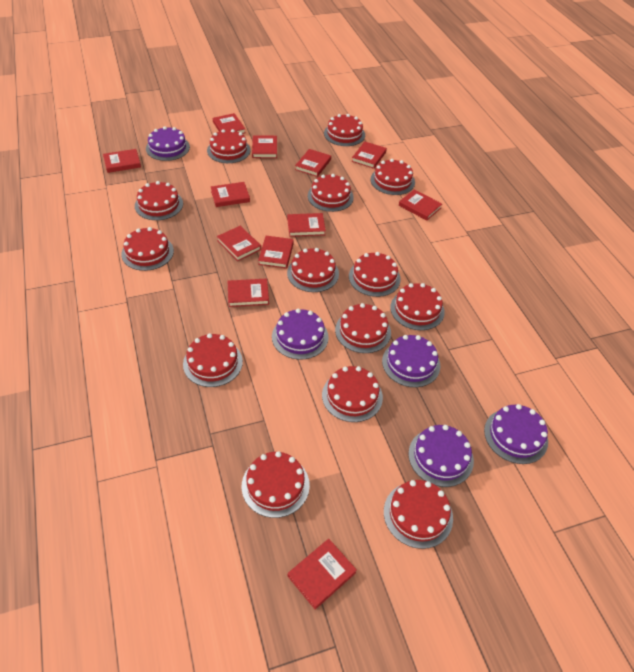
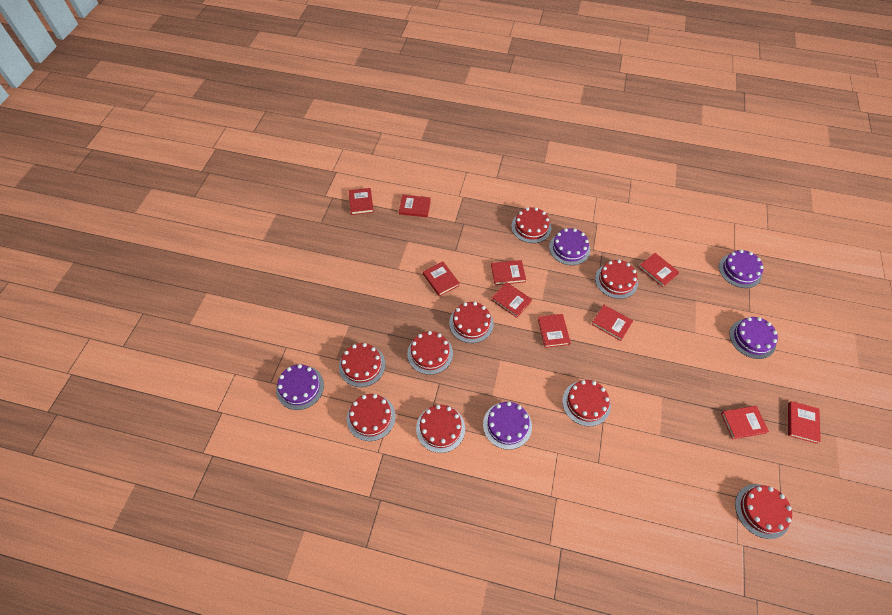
red book: 12 -> 10
red cake: 14 -> 9

